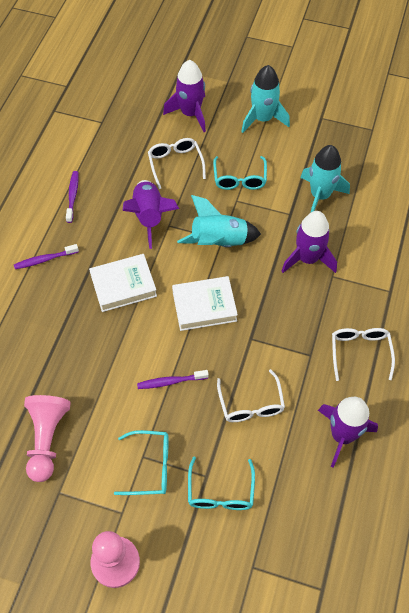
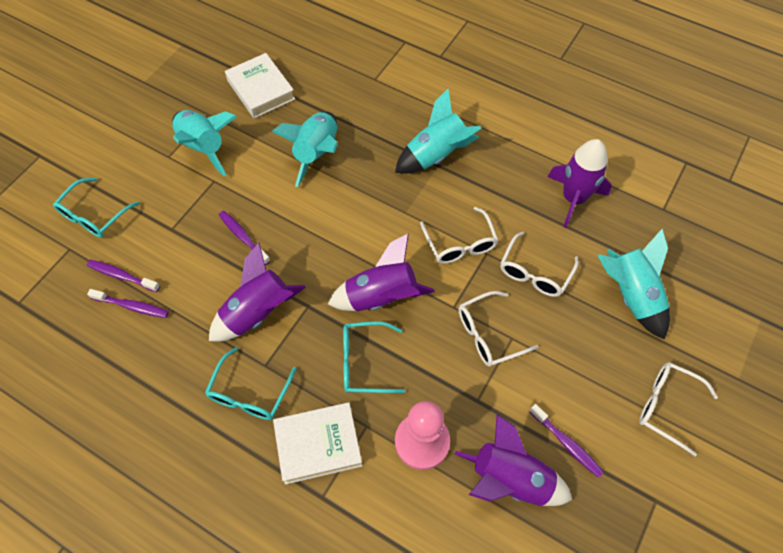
pink pawn: 2 -> 1
purple toothbrush: 3 -> 4
turquoise rocket: 3 -> 4
white glasses: 3 -> 4

